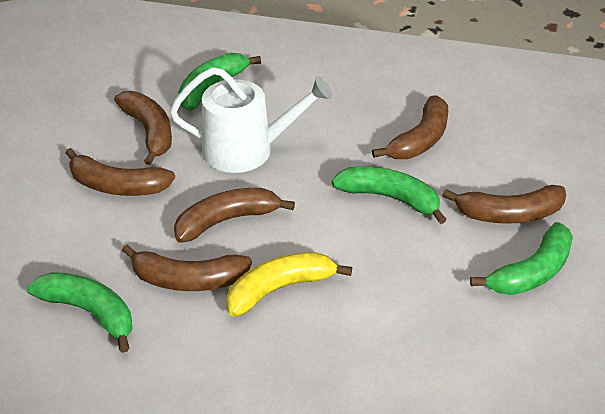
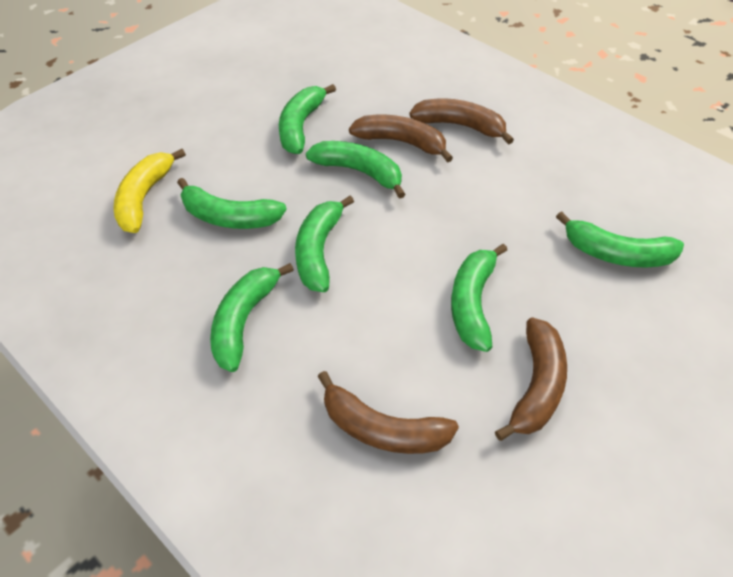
brown banana: 6 -> 4
green banana: 4 -> 7
white watering can: 1 -> 0

